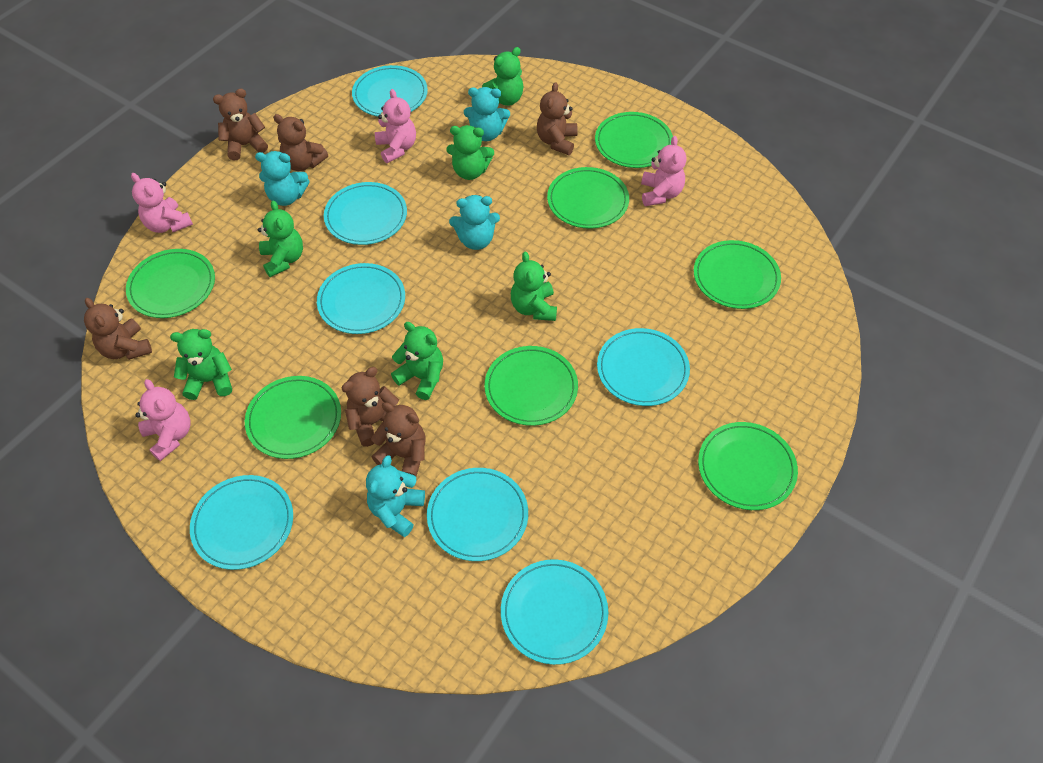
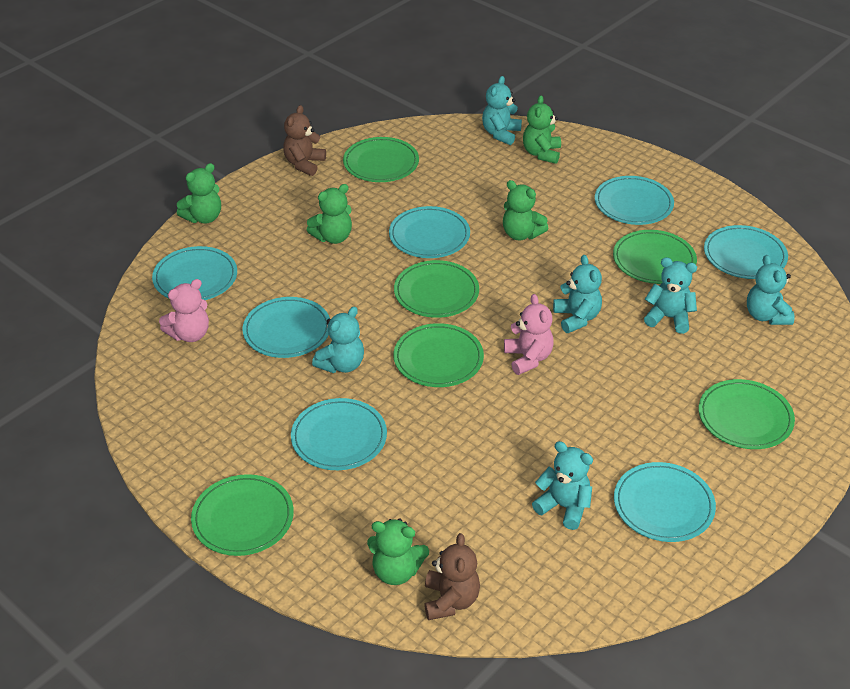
brown teddy bear: 6 -> 2
green plate: 7 -> 6
green teddy bear: 6 -> 5
pink teddy bear: 4 -> 2
turquoise teddy bear: 4 -> 6

